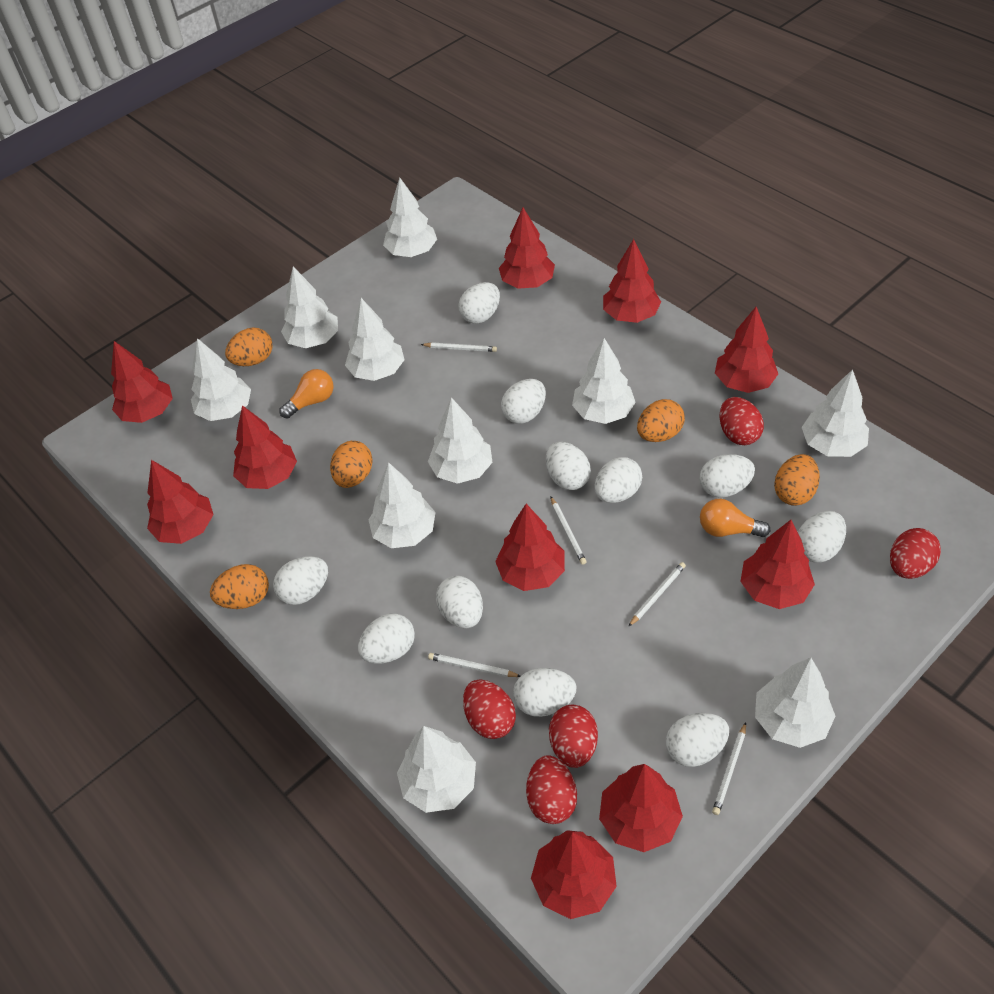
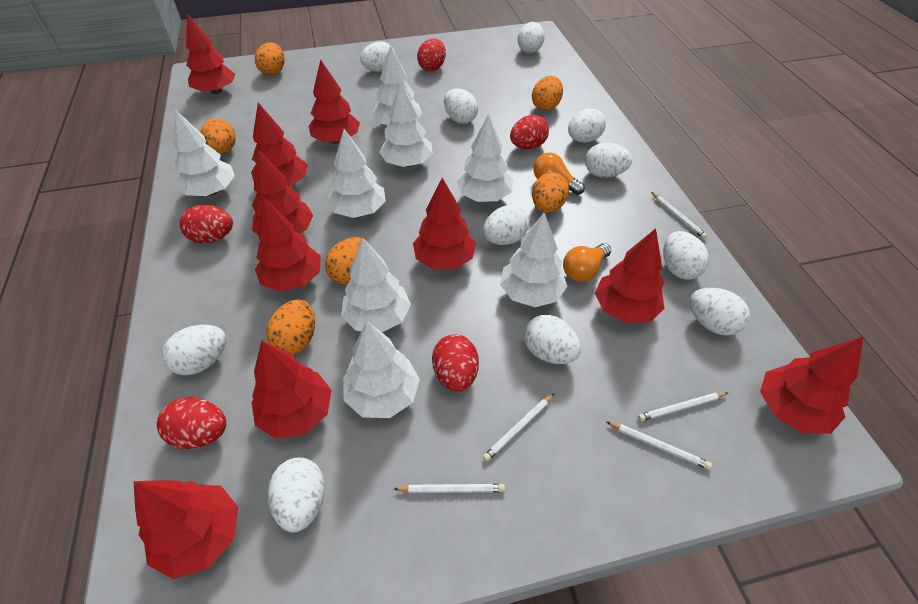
orange egg: 5 -> 6
white tree: 10 -> 8

